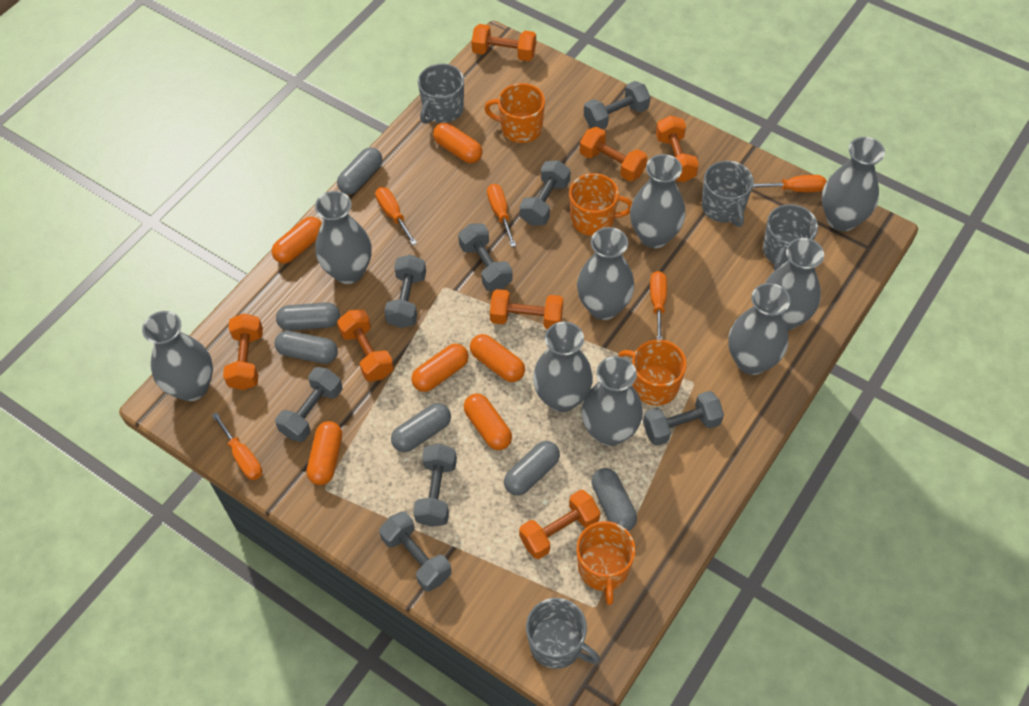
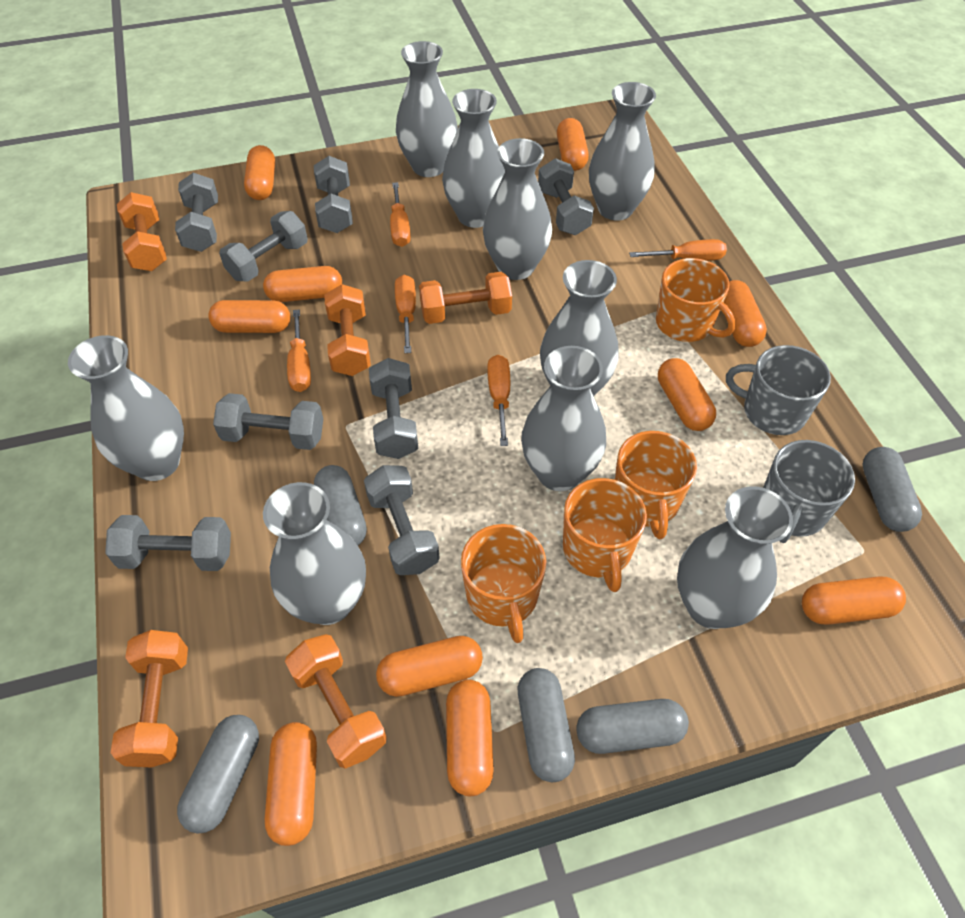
grey capsule: 6 -> 5
grey mug: 4 -> 2
orange capsule: 6 -> 10
orange dumbbell: 7 -> 5

